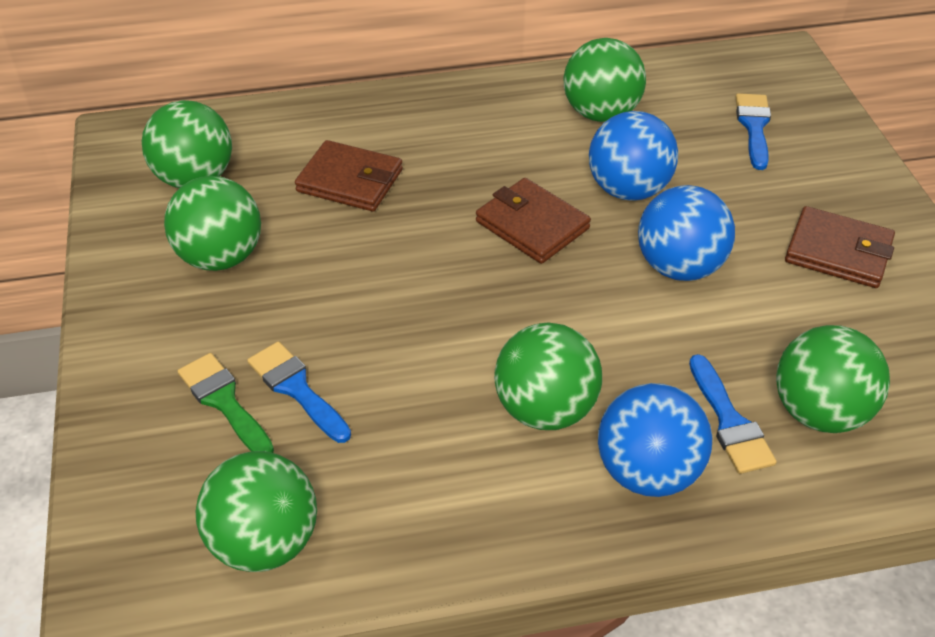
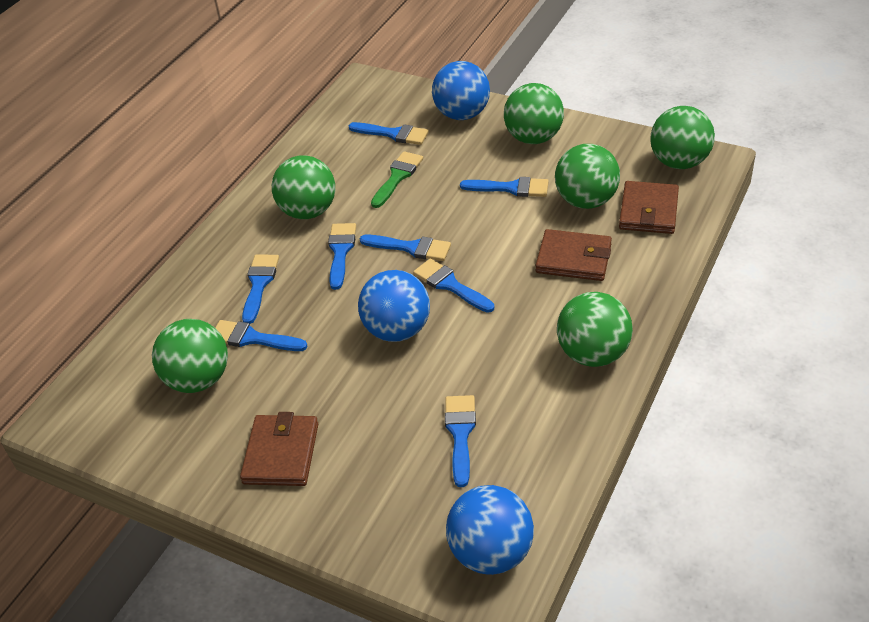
blue brush: 3 -> 8

